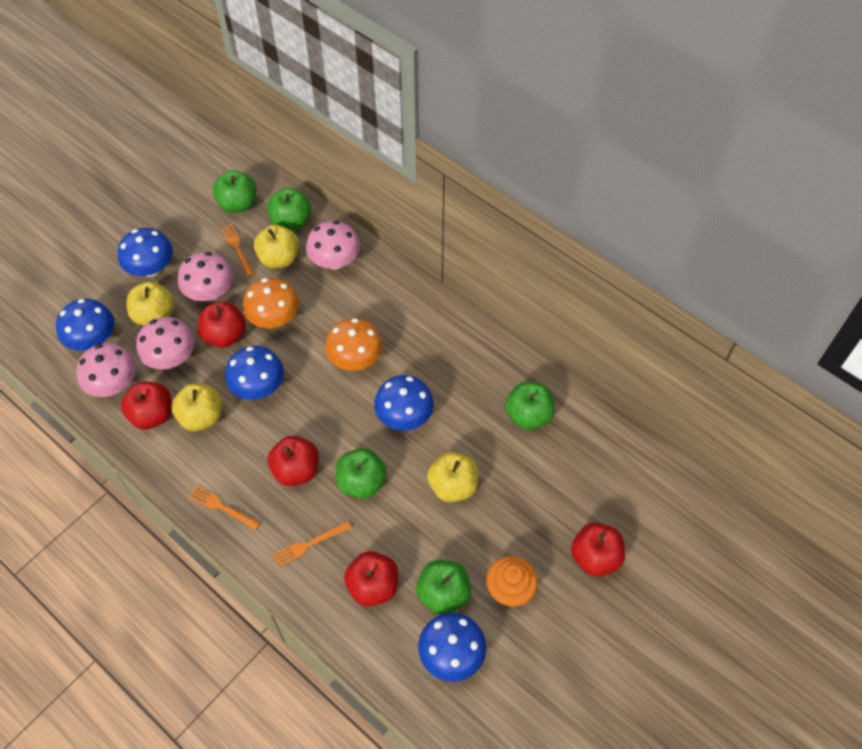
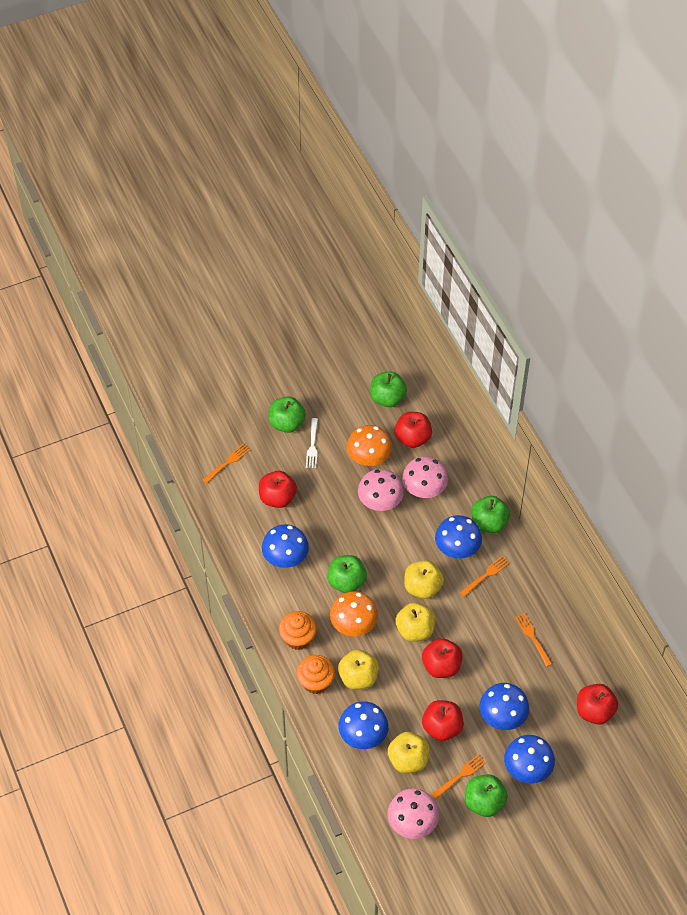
orange cupcake: 1 -> 2
orange fork: 3 -> 4
pink mushroom: 4 -> 3
white fork: 0 -> 1

